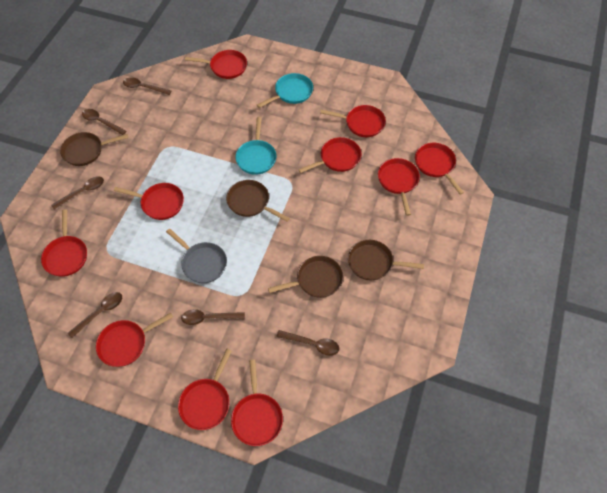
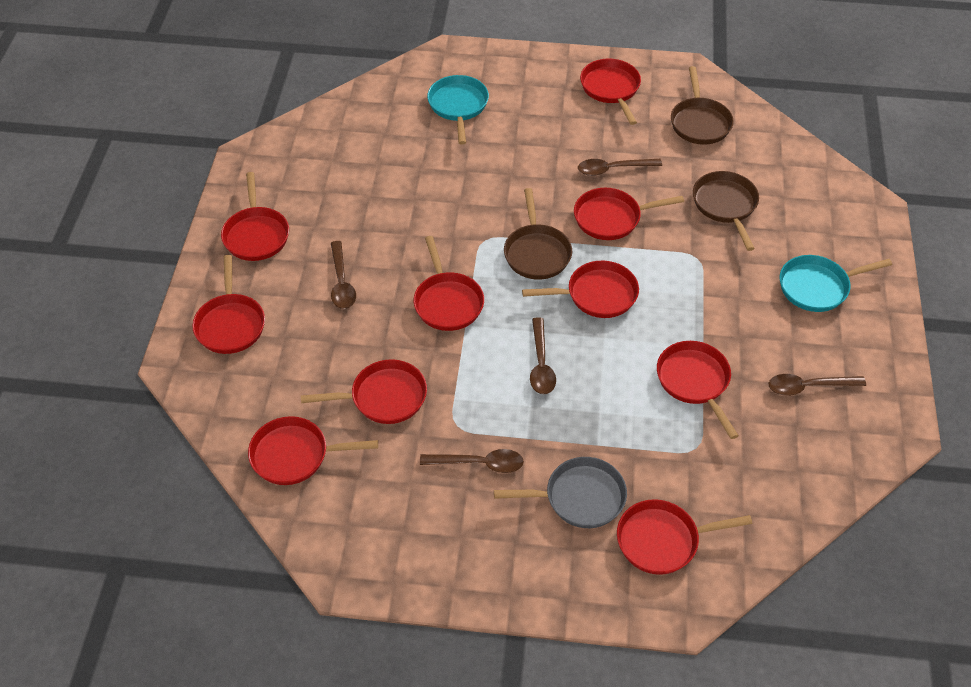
brown pan: 4 -> 3
brown spoon: 6 -> 5

